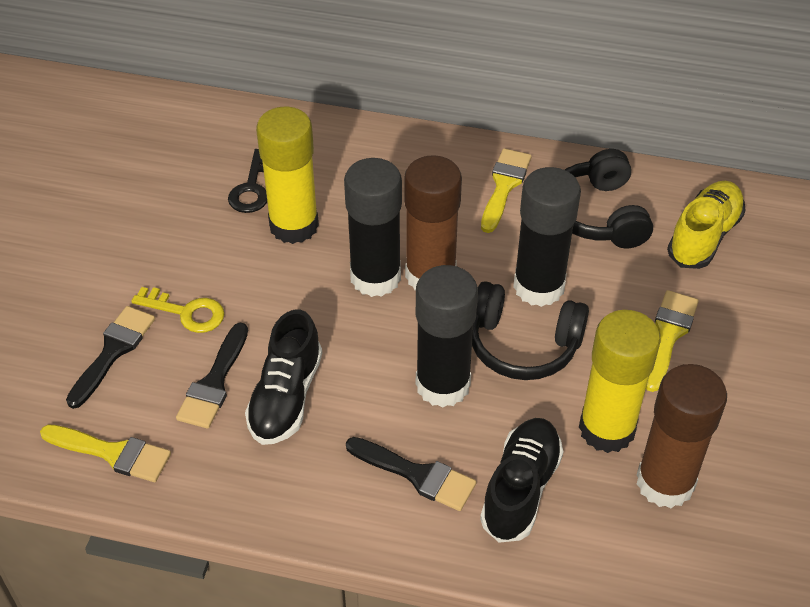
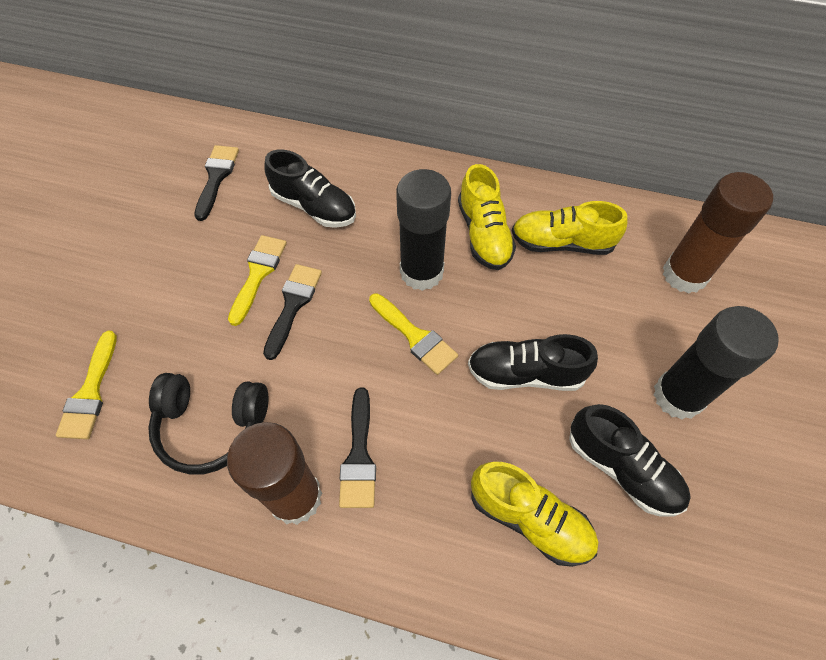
black glue stick: 3 -> 2
black headphones: 2 -> 1
black key: 1 -> 0
black shoe: 2 -> 3
yellow glue stick: 2 -> 0
yellow key: 1 -> 0
yellow shoe: 1 -> 3

